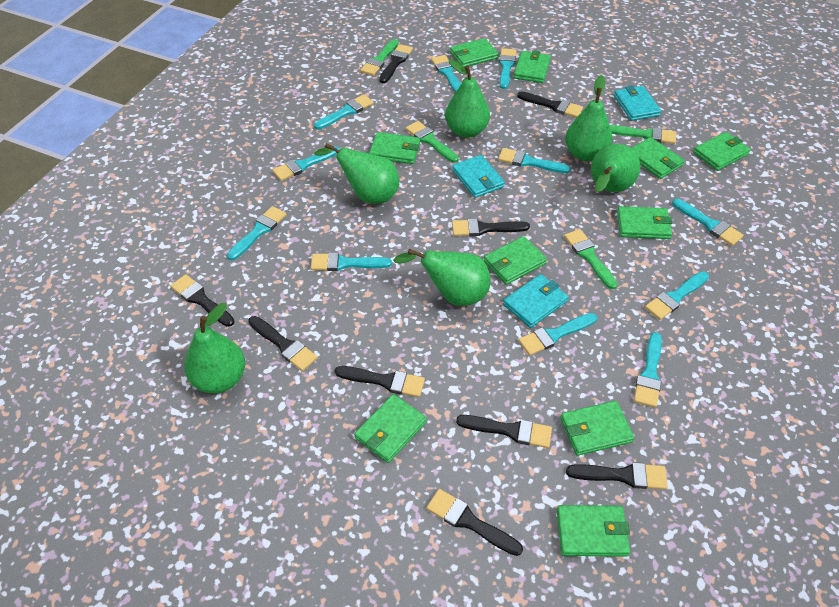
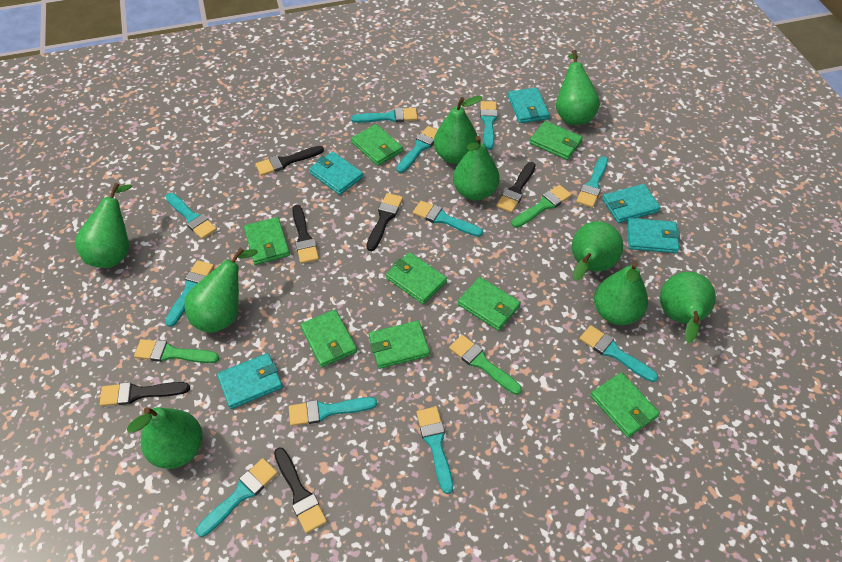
black brush: 9 -> 6
green brush: 4 -> 3
green pear: 6 -> 9
green wallet: 10 -> 8
turquoise wallet: 3 -> 5

